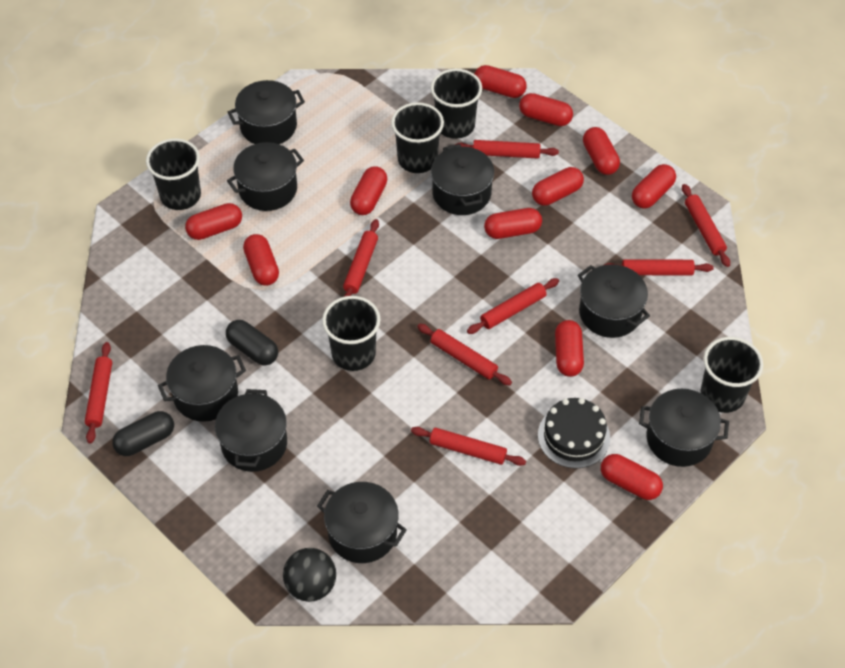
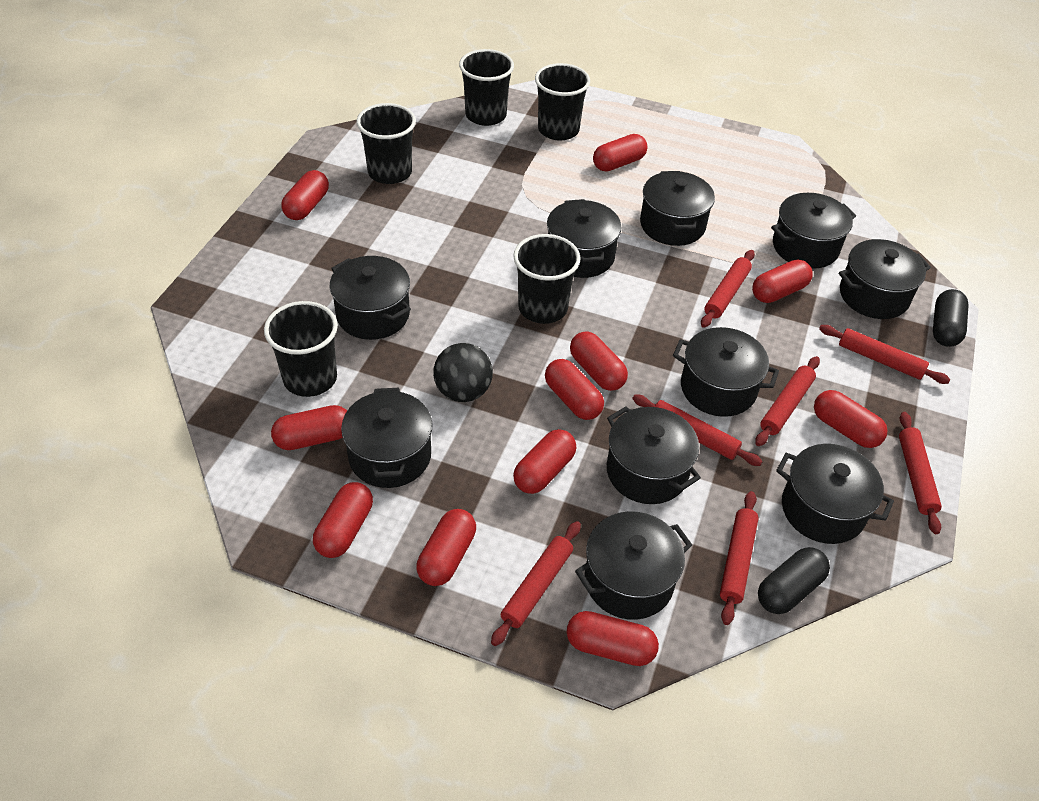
black cake: 1 -> 0
black pot: 8 -> 10
red rolling pin: 8 -> 7

